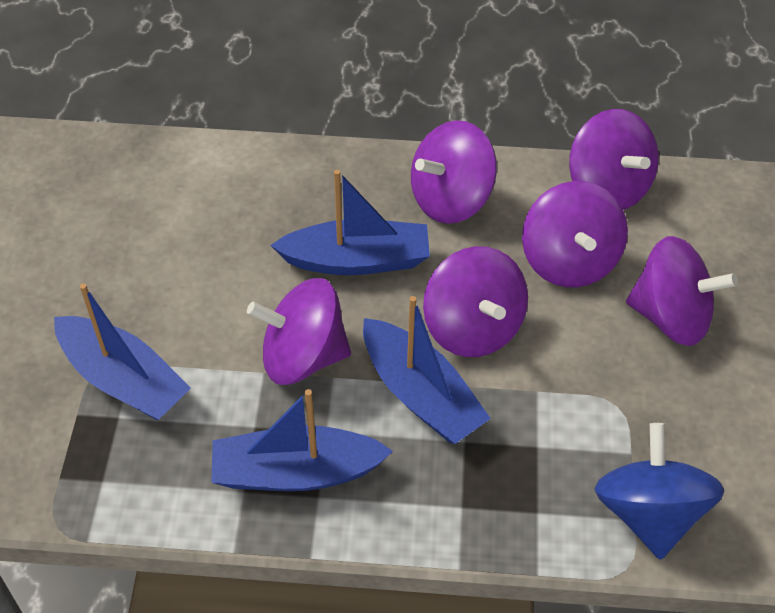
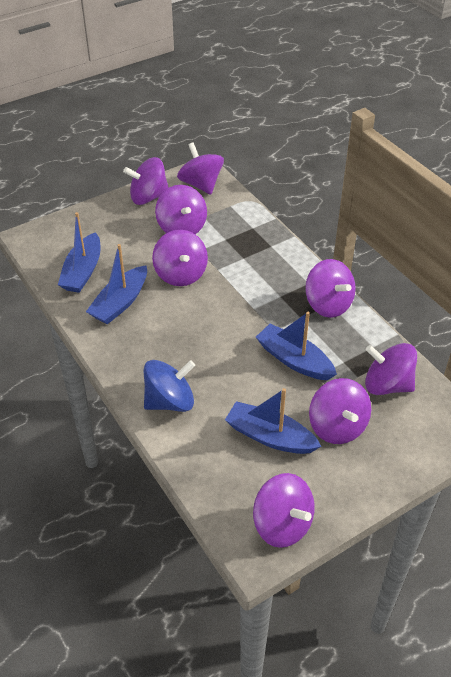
purple spinning top: 6 -> 8

